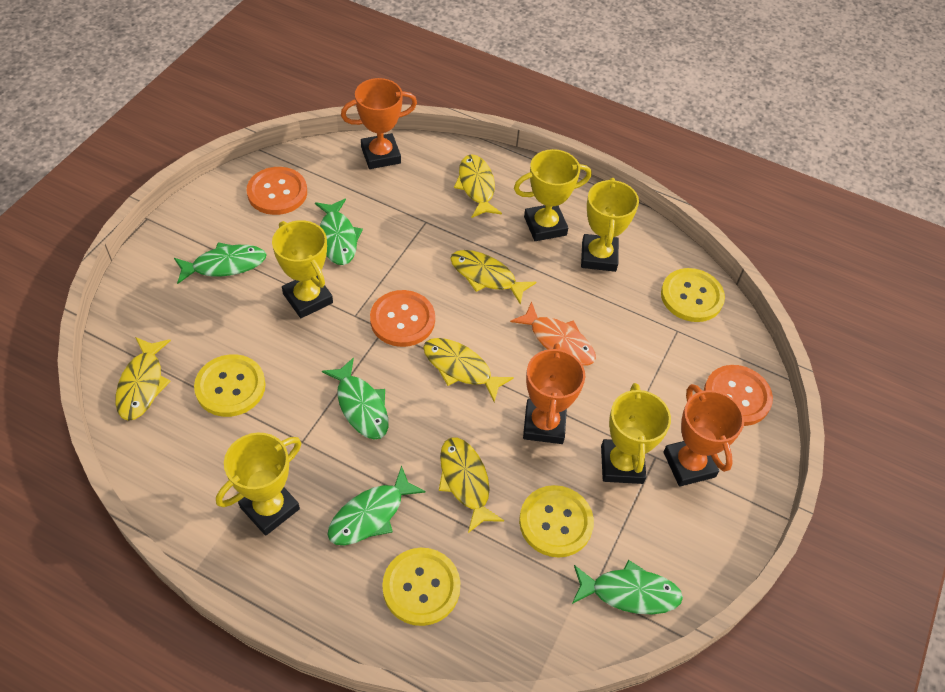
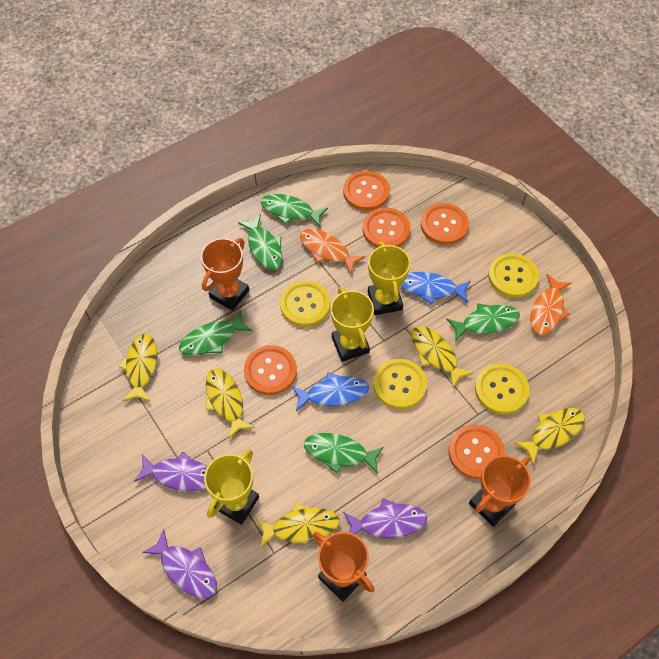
blue fish: 0 -> 2
orange button: 3 -> 5
orange fish: 1 -> 2
purple fish: 0 -> 3
yellow trophy: 5 -> 3

